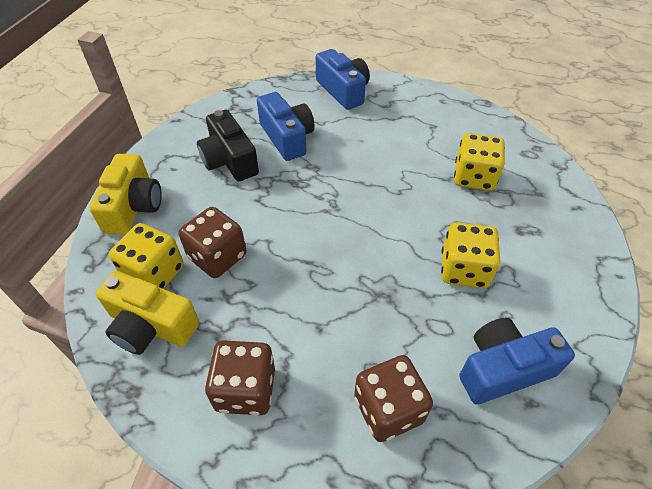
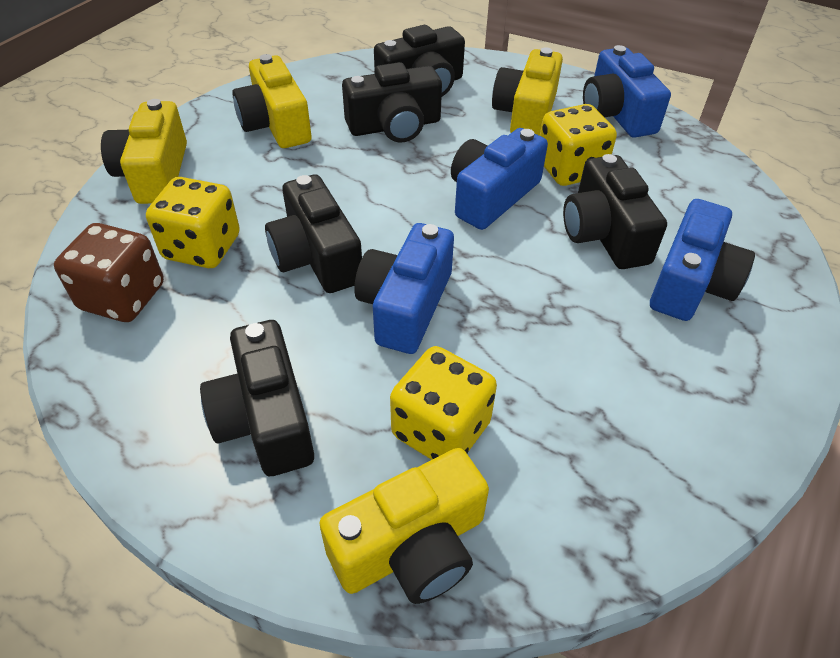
black camera: 1 -> 5
blue camera: 3 -> 4
brown dice: 3 -> 1
yellow camera: 2 -> 4

